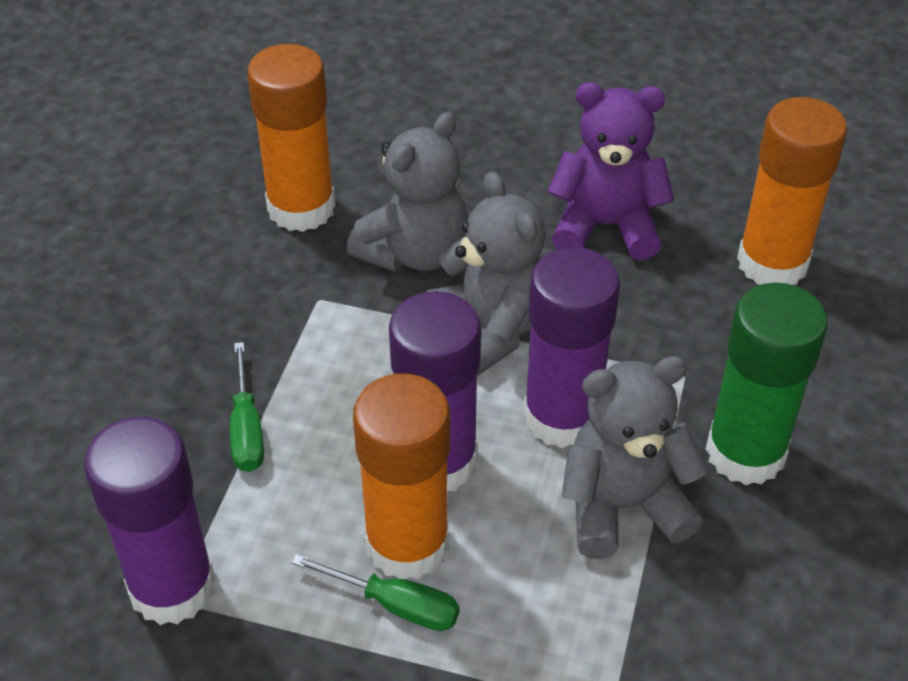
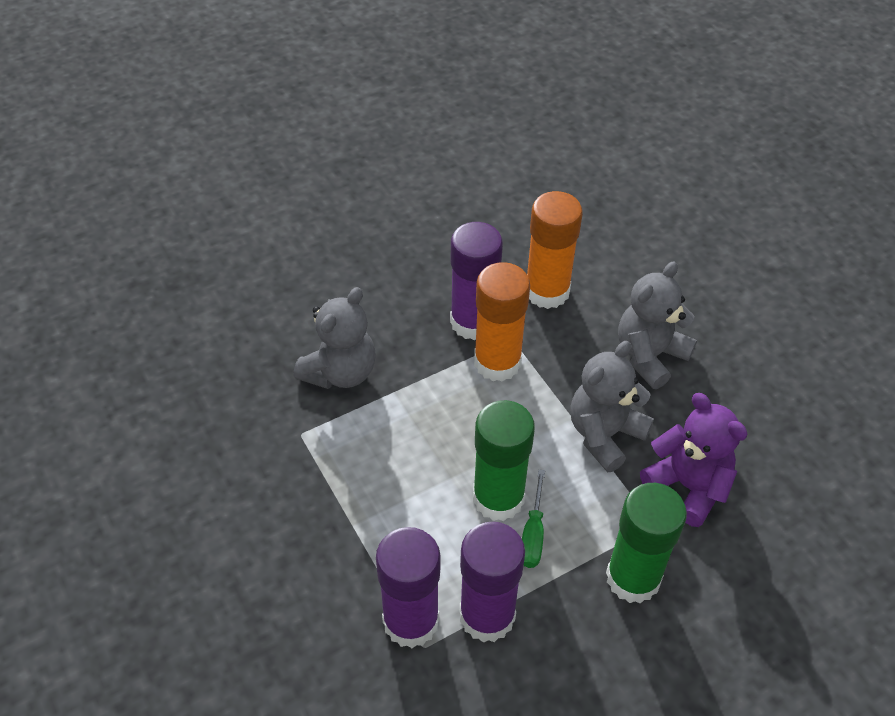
green glue stick: 1 -> 2
green screwdriver: 2 -> 1
orange glue stick: 3 -> 2

